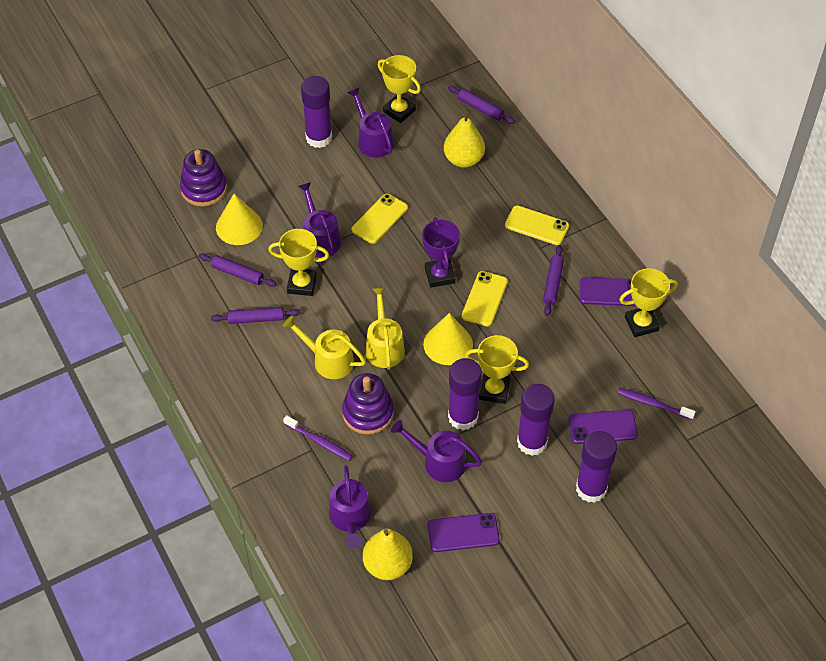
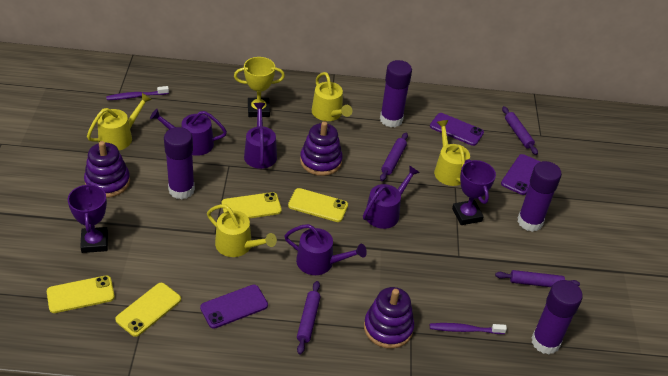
purple stacking toy: 2 -> 3
purple trophy: 1 -> 2
yellow cone: 2 -> 0
yellow pear: 2 -> 0
yellow phone: 3 -> 4
yellow trophy: 4 -> 1
yellow watering can: 2 -> 4

